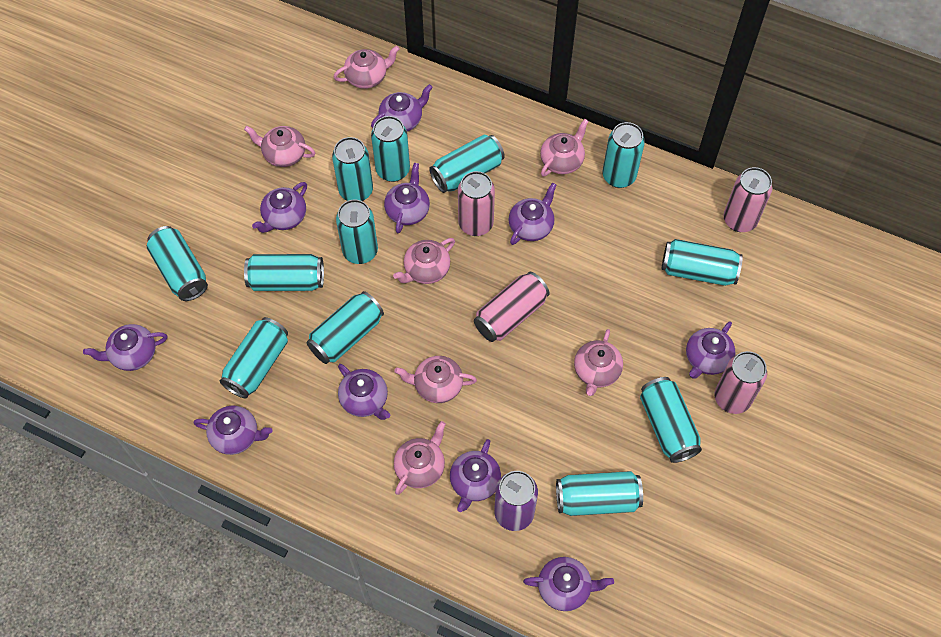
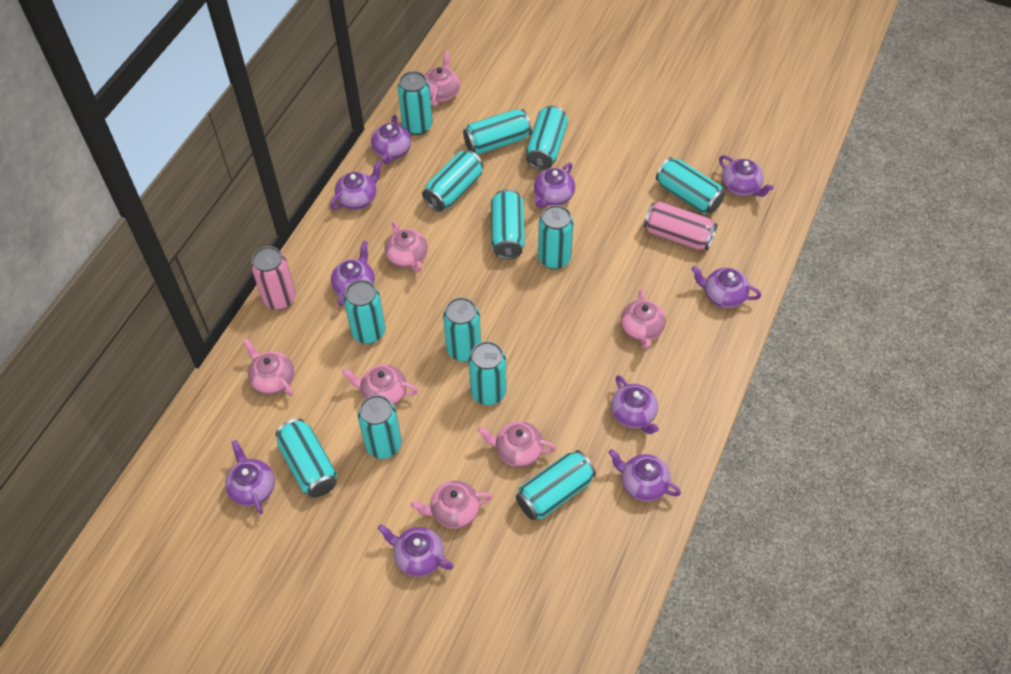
pink can: 4 -> 2
purple can: 1 -> 0
turquoise can: 12 -> 13

